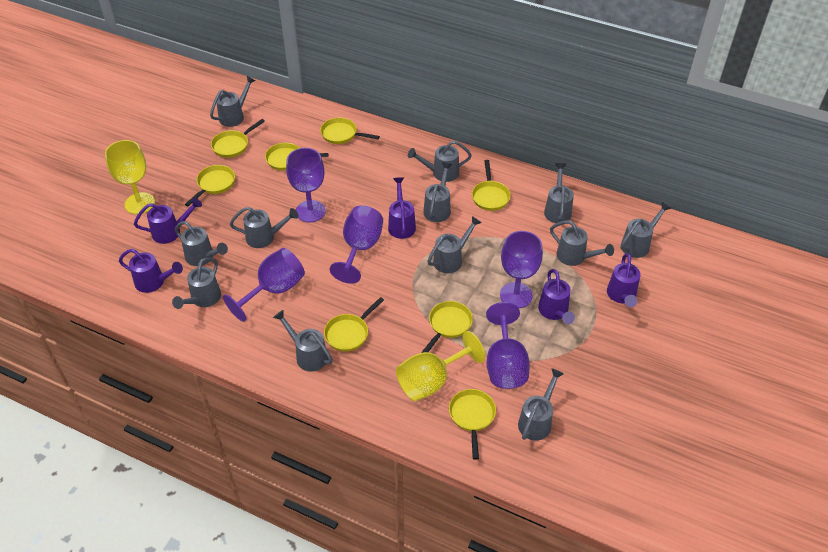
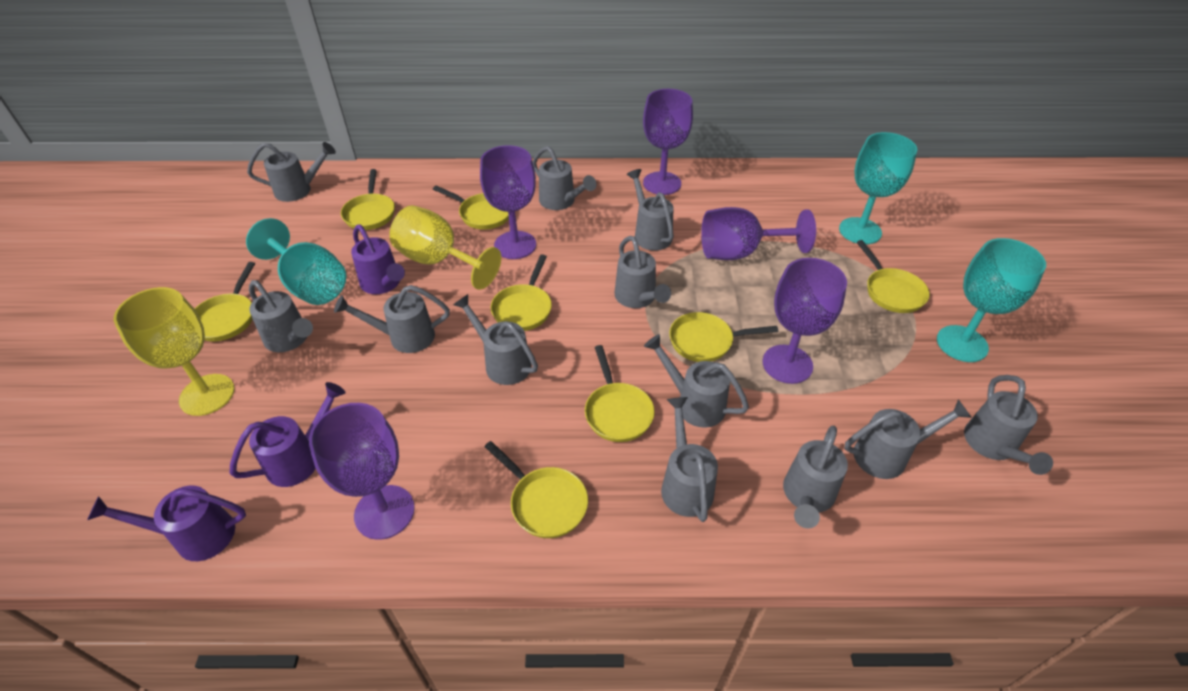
purple watering can: 5 -> 3
turquoise goblet: 0 -> 3

